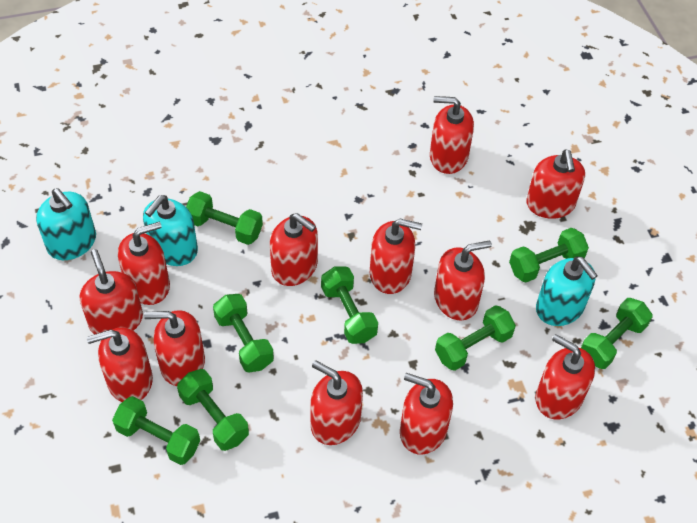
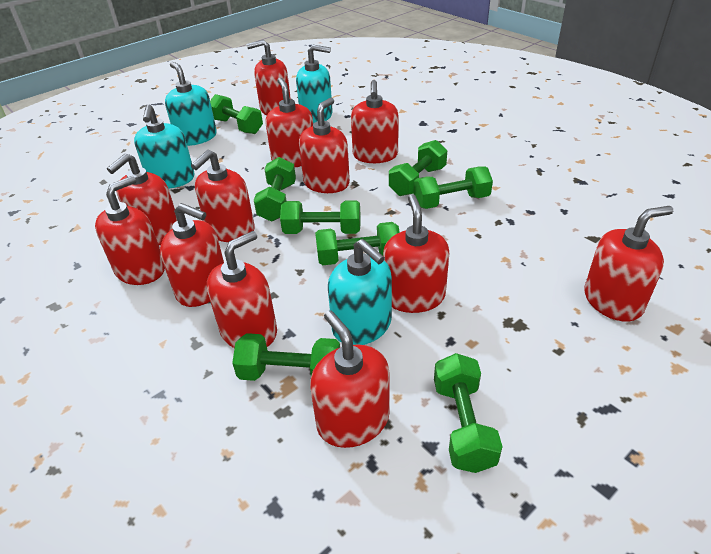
turquoise soap dispenser: 3 -> 4

